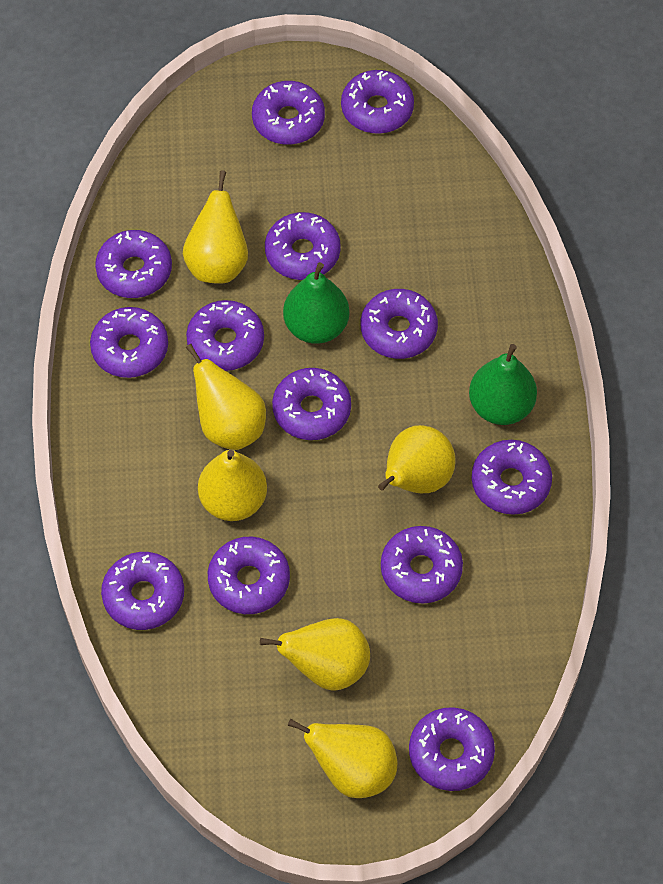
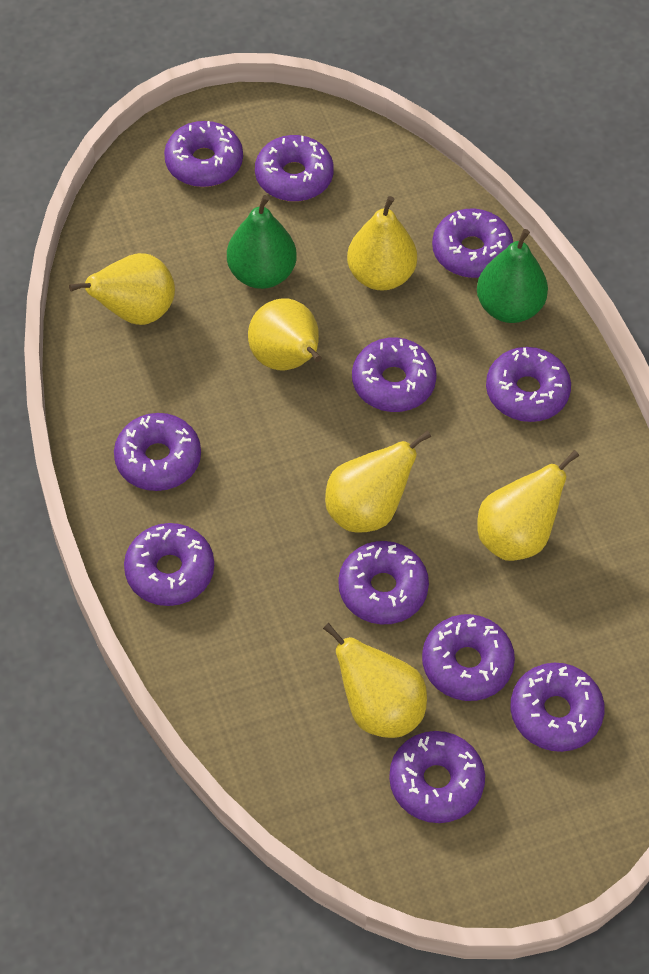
purple donut: 13 -> 11

